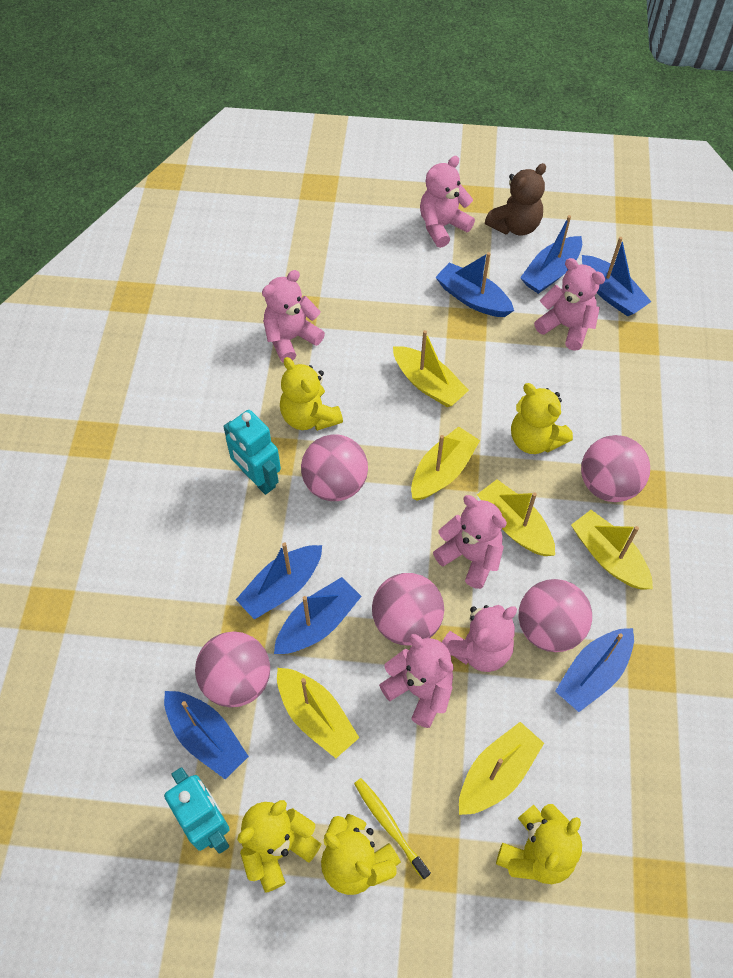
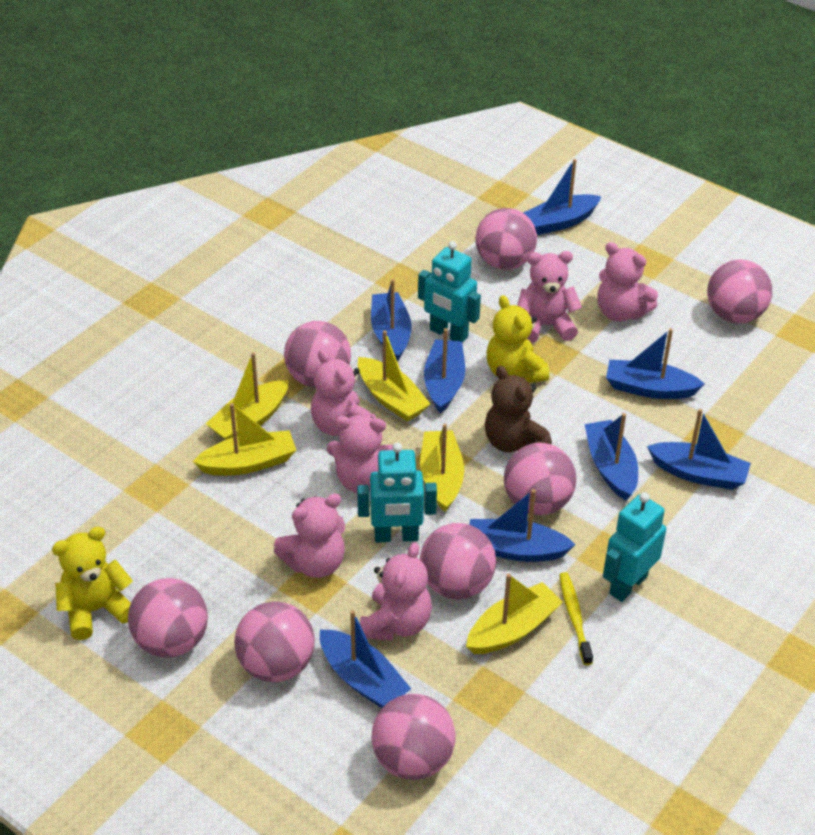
blue boat: 7 -> 8
pink ball: 5 -> 8
turquoise robot: 2 -> 3
yellow boat: 6 -> 5
yellow teddy bear: 5 -> 2

